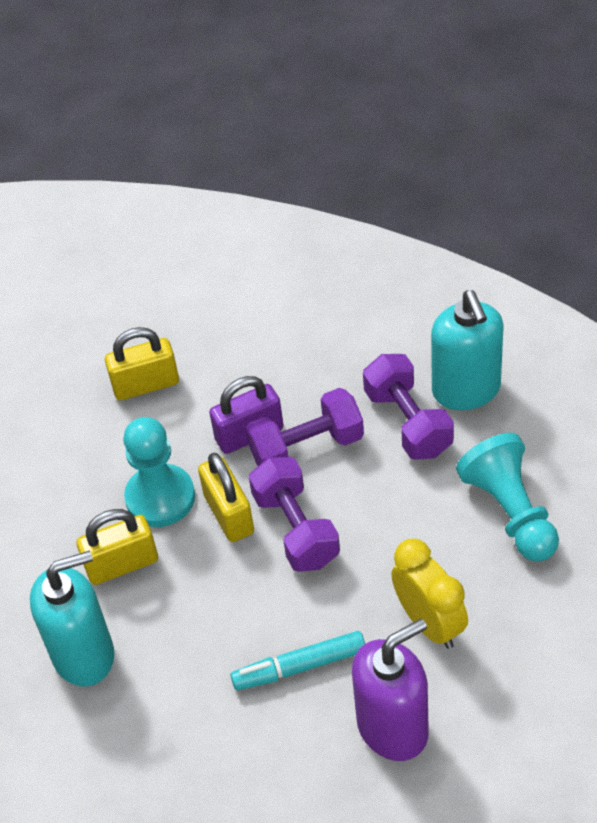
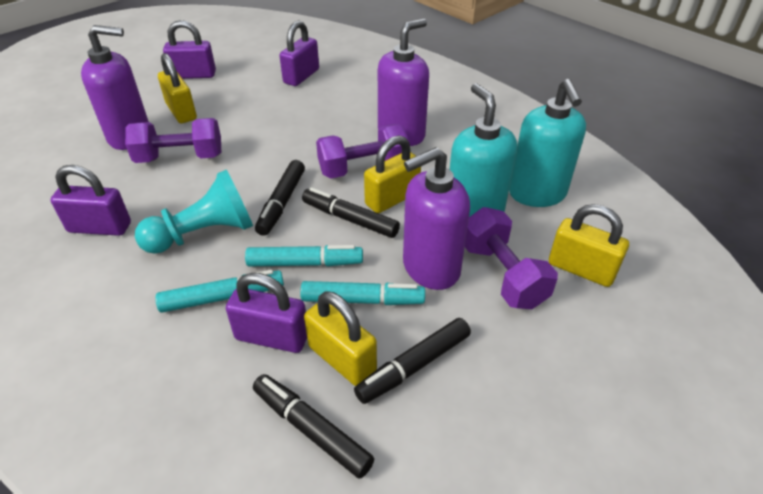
black marker: 0 -> 4
purple padlock: 1 -> 4
purple soap dispenser: 1 -> 3
turquoise marker: 1 -> 3
turquoise pawn: 2 -> 1
yellow clock: 1 -> 0
yellow padlock: 3 -> 4

